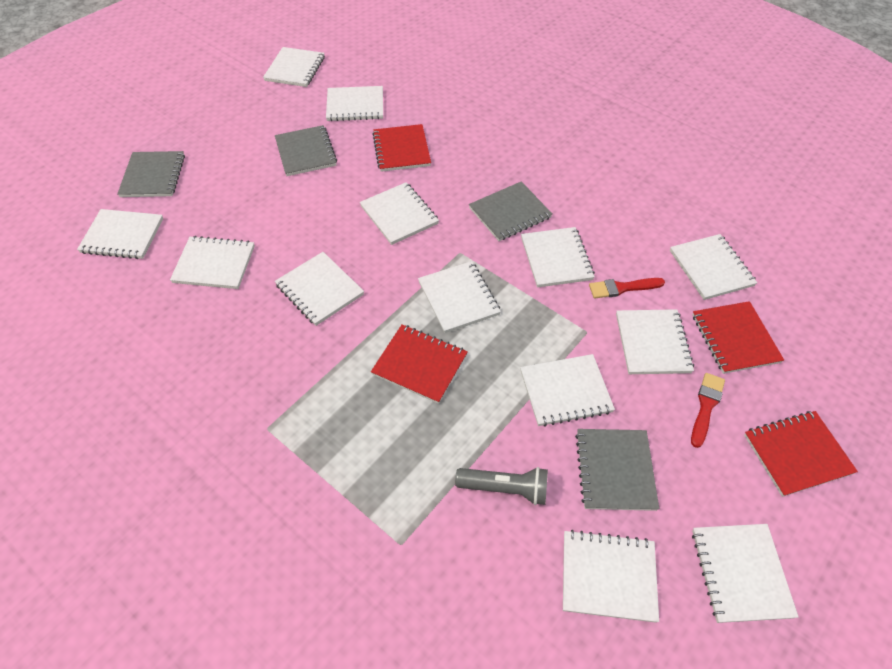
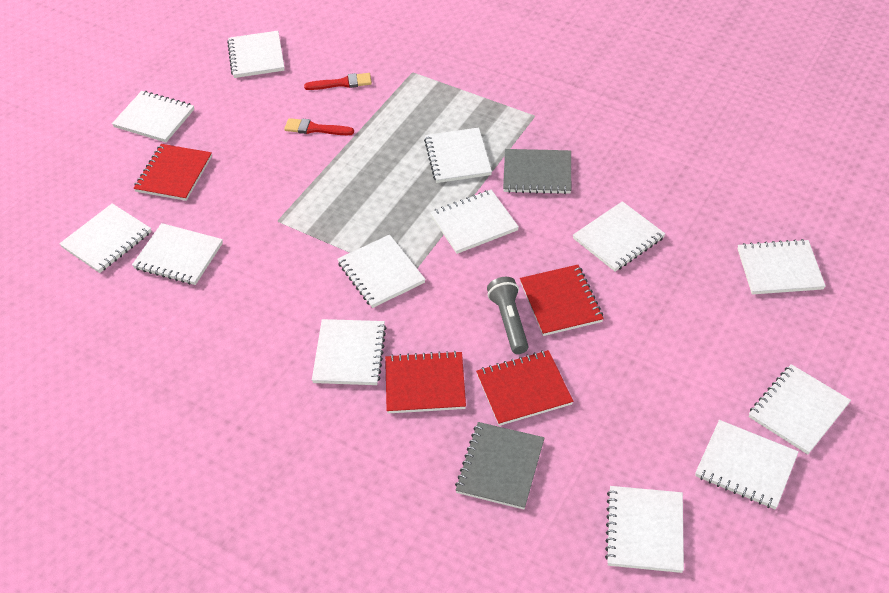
grey notebook: 4 -> 2

